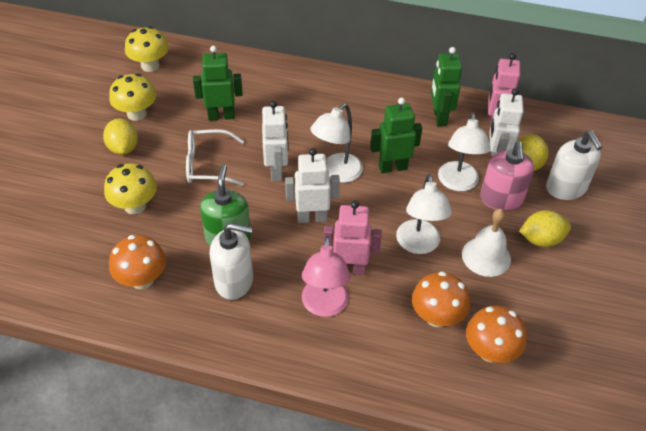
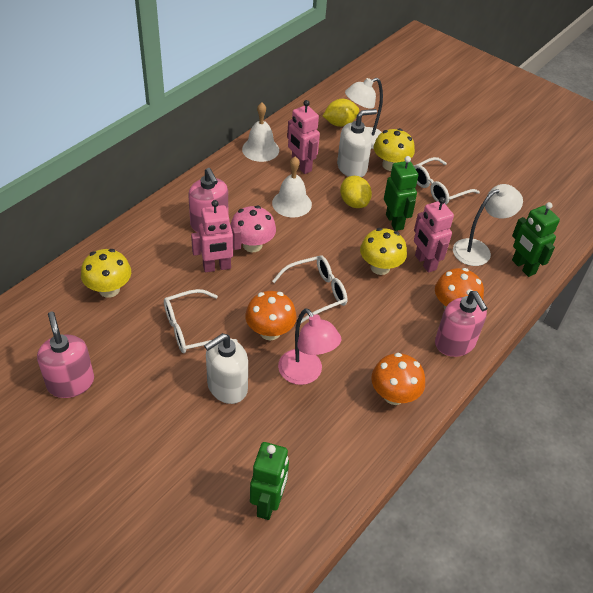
green soap dispenser: 1 -> 0
pink mushroom: 0 -> 1
pink robot: 2 -> 3
pink soap dispenser: 1 -> 3
white bell: 1 -> 2
white glasses: 1 -> 3
white lamp: 3 -> 2
white robot: 3 -> 0
yellow lemon: 3 -> 2

